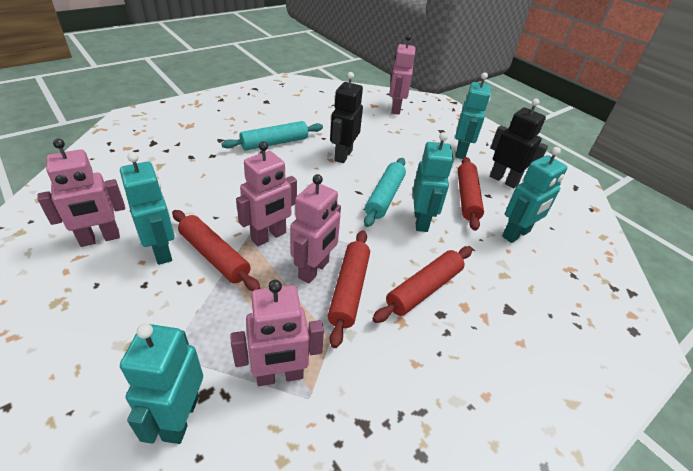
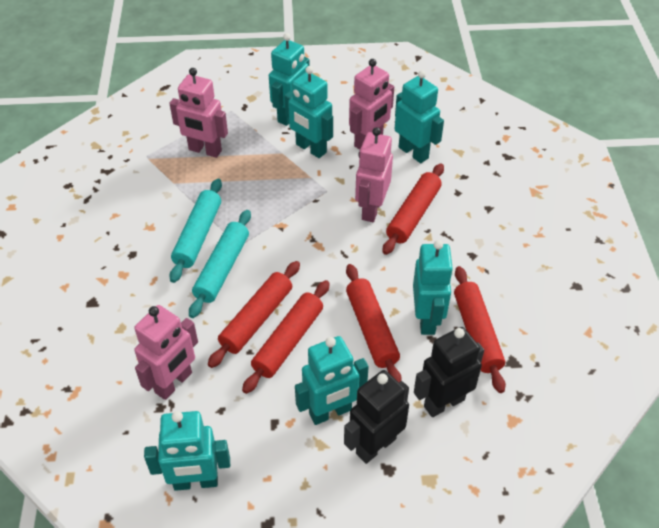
pink robot: 5 -> 4
red rolling pin: 4 -> 5
turquoise robot: 5 -> 6

